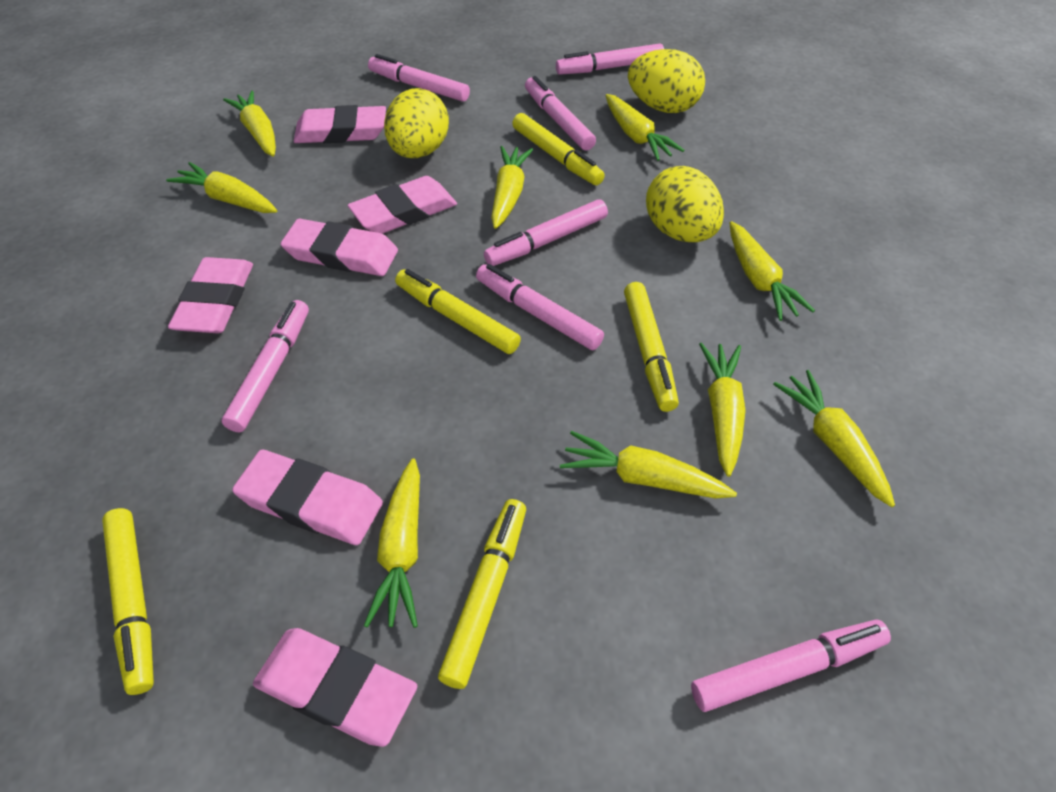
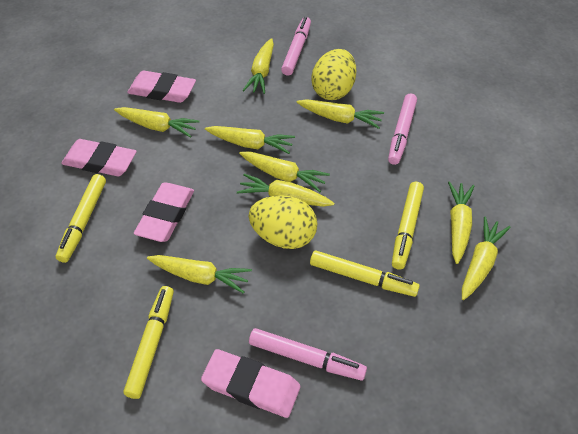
pink eraser: 6 -> 4
pink marker: 7 -> 3
yellow egg: 3 -> 2
yellow marker: 5 -> 4

